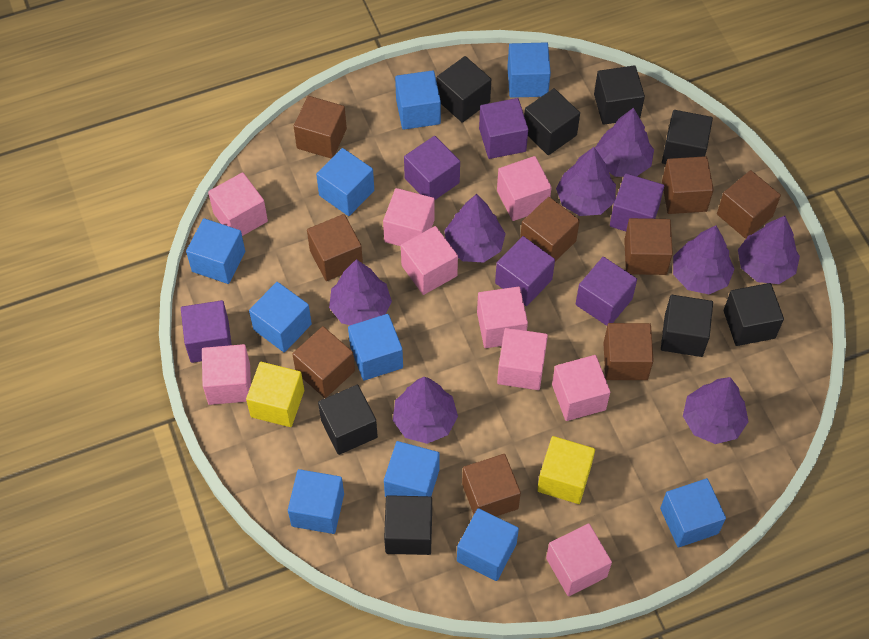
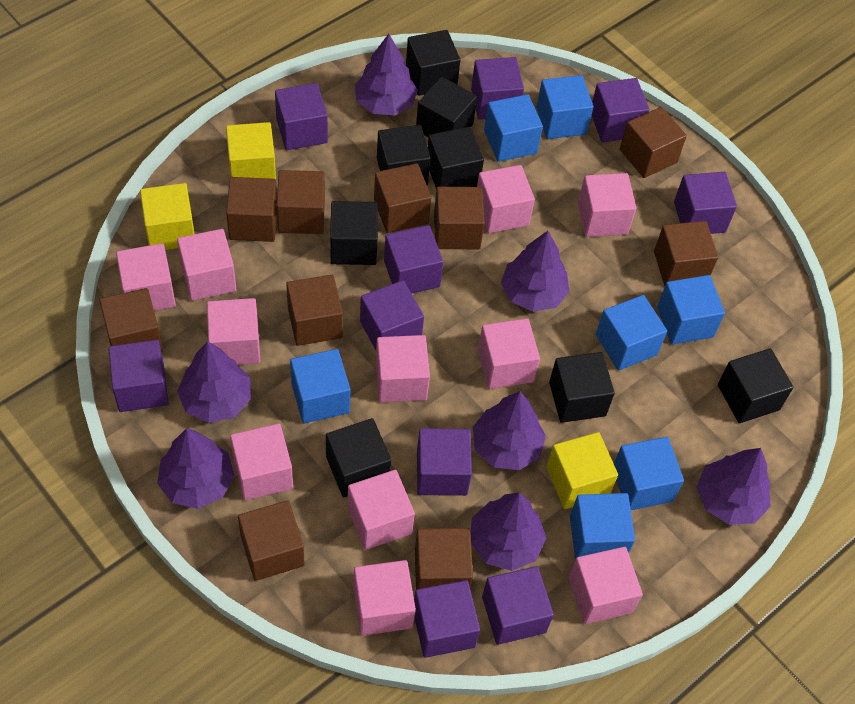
blue cube: 10 -> 7
brown cube: 9 -> 10
pink cube: 9 -> 11
purple cube: 6 -> 10
purple tree: 8 -> 7
yellow cube: 2 -> 3

